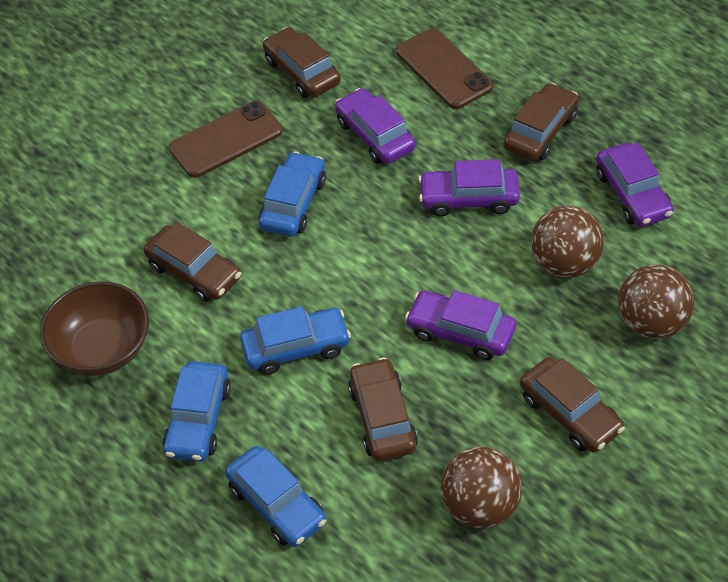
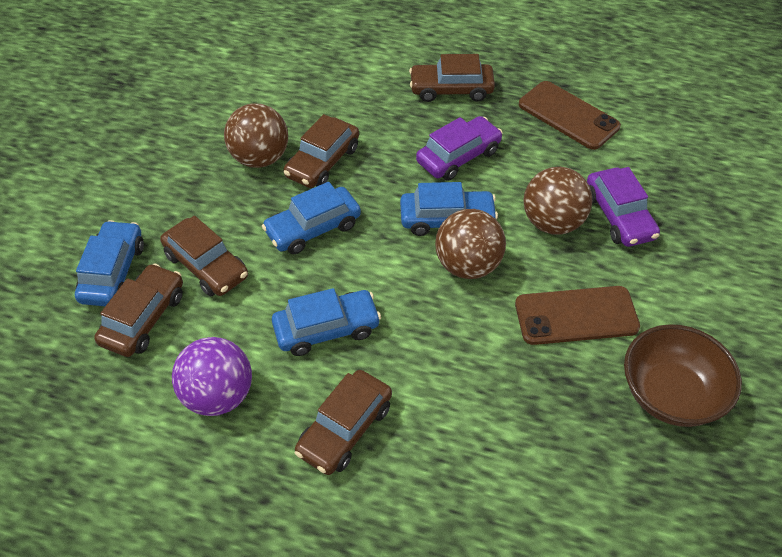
purple ball: 0 -> 1
purple car: 4 -> 2

